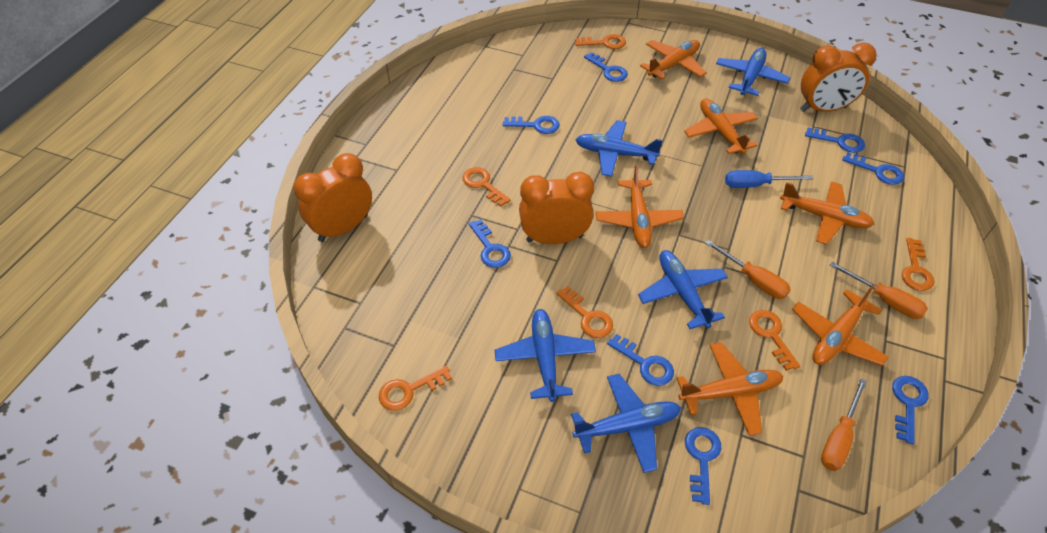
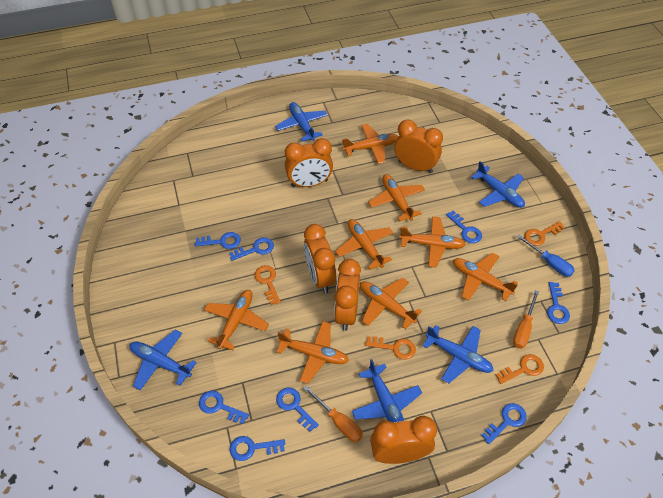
orange clock: 3 -> 5
orange key: 6 -> 4
orange plane: 6 -> 8
orange screwdriver: 3 -> 2

